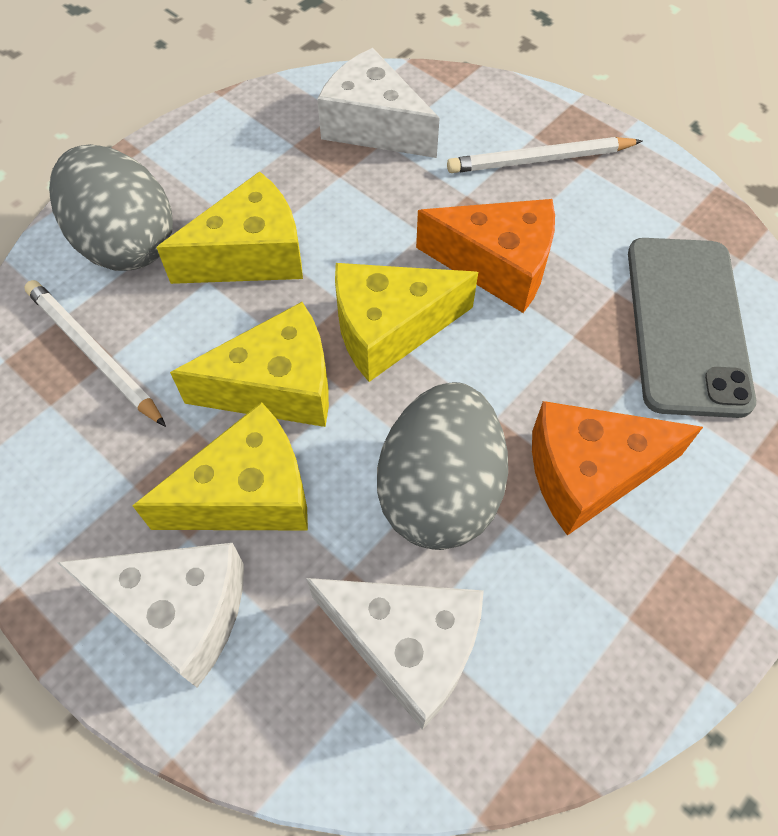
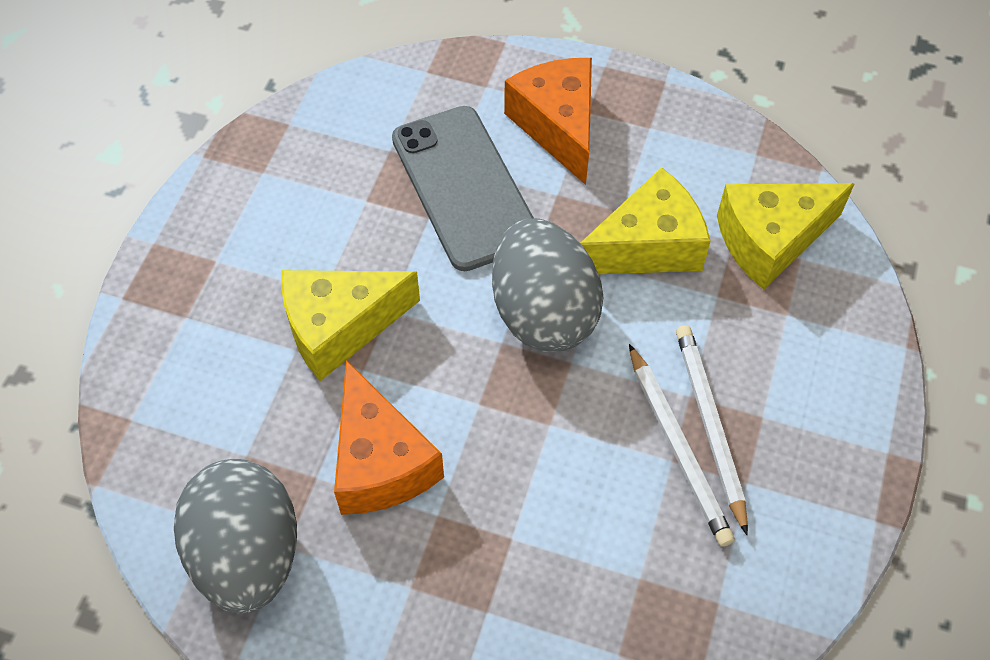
white cheese: 3 -> 0
yellow cheese: 4 -> 3

